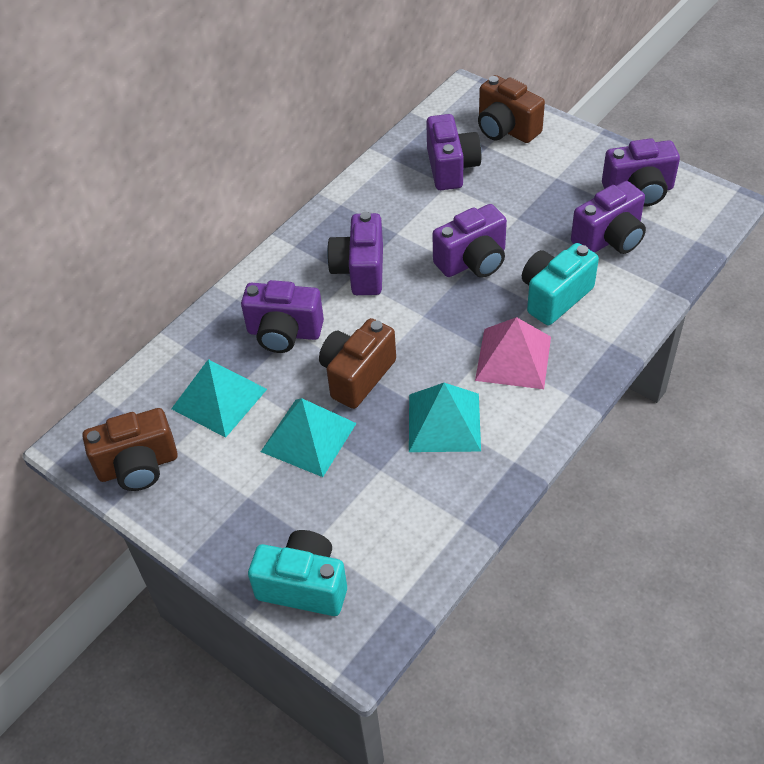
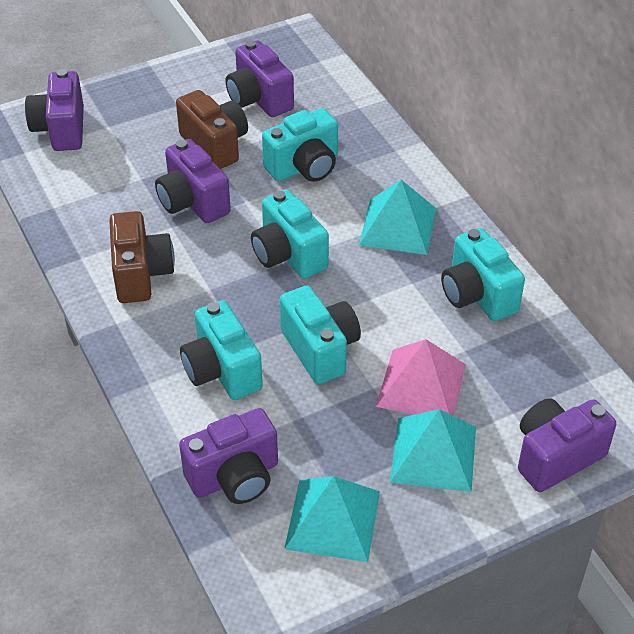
brown camera: 3 -> 2
purple camera: 6 -> 5
turquoise camera: 2 -> 5

